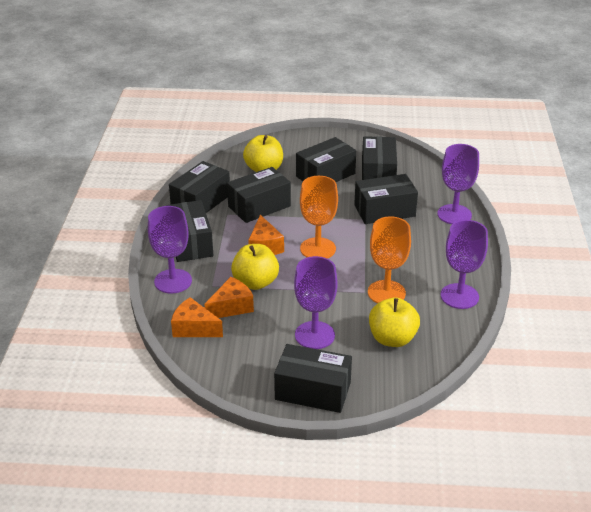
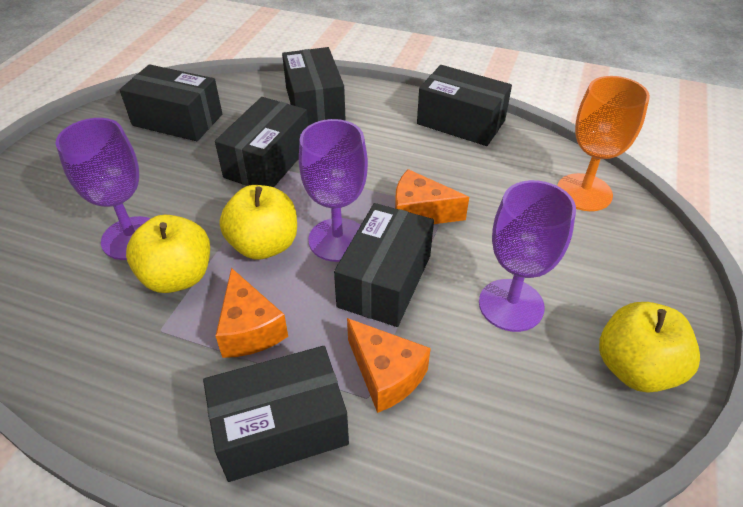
black box: 7 -> 6
orange goblet: 2 -> 1
purple goblet: 4 -> 3

